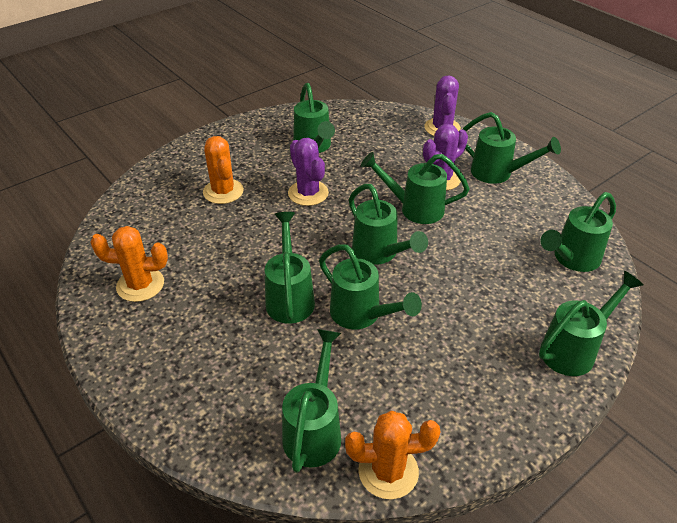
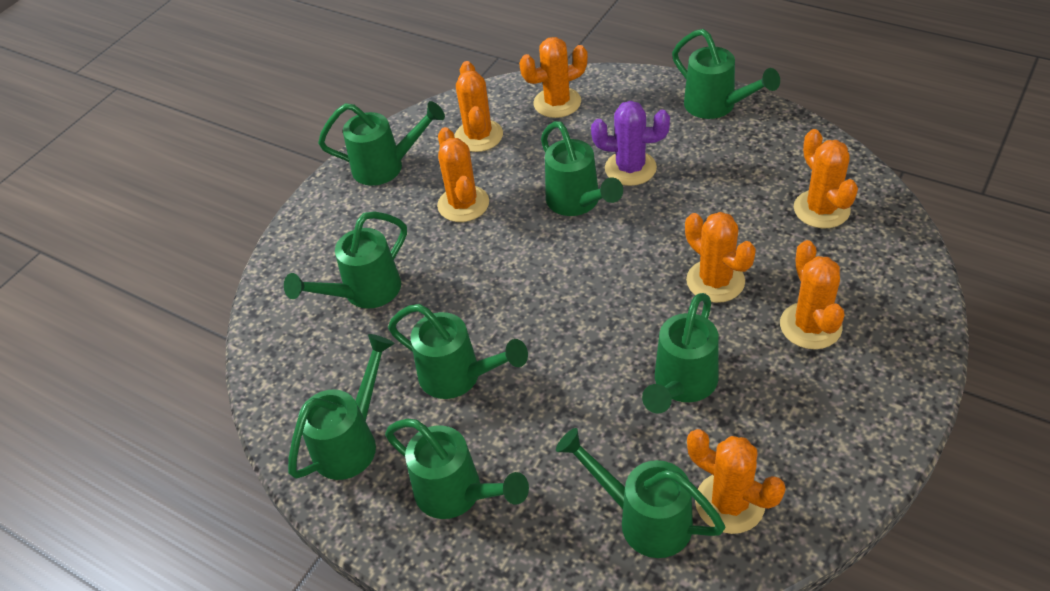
orange cactus: 3 -> 7
purple cactus: 3 -> 1

